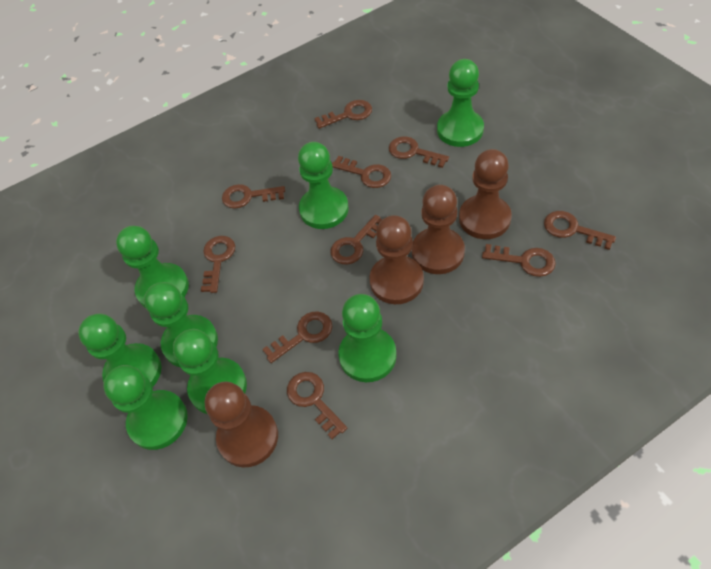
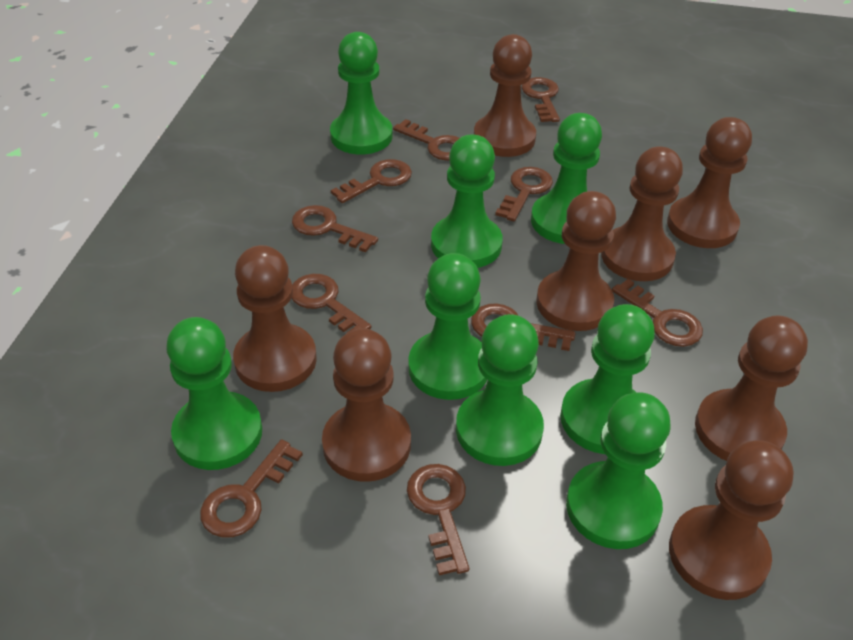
brown pawn: 4 -> 8

